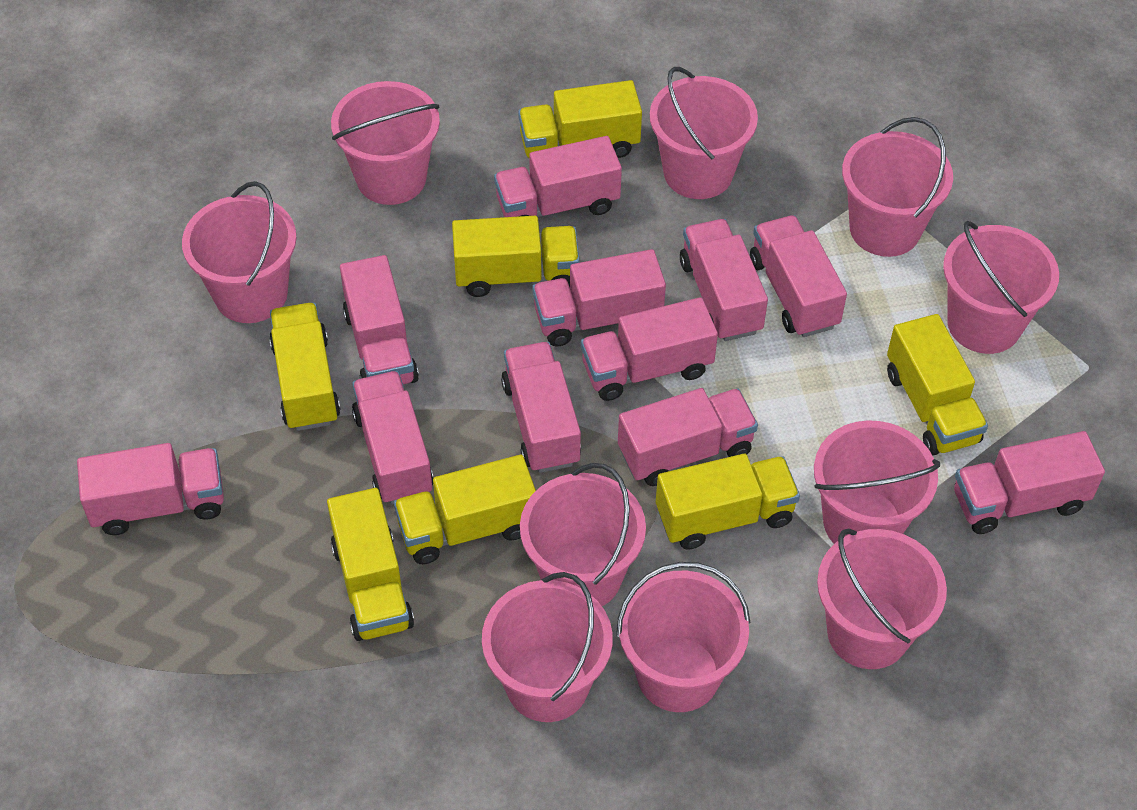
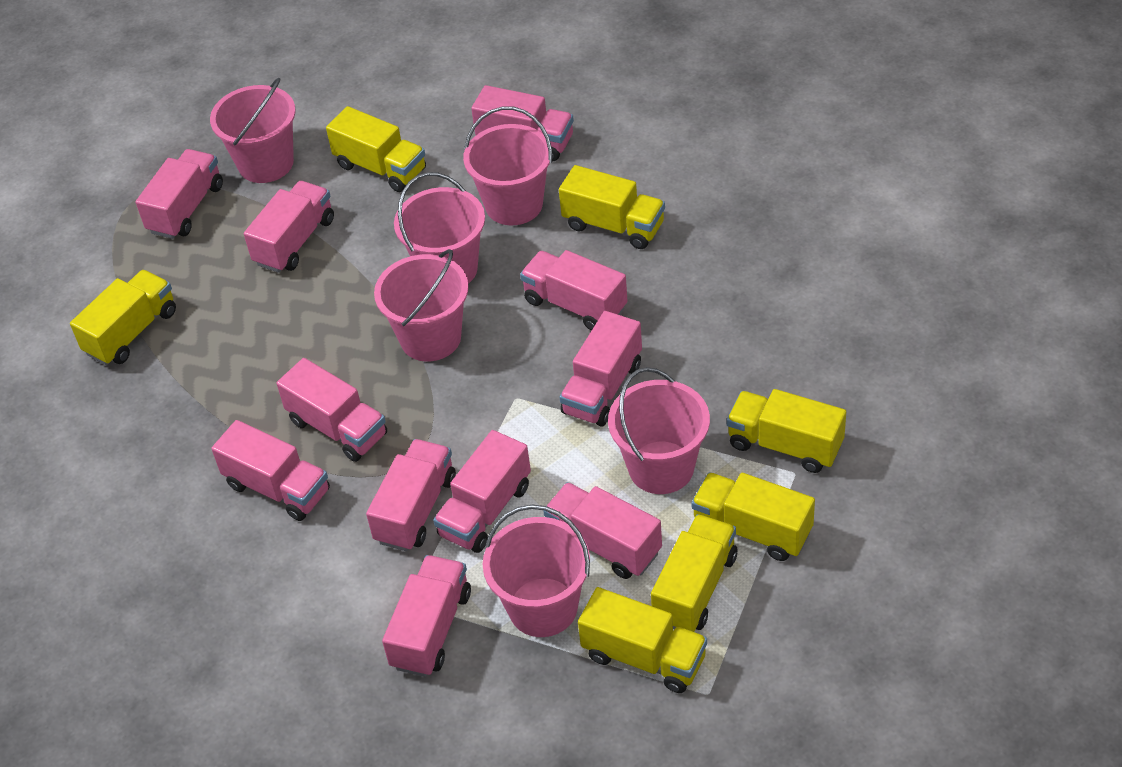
pink bucket: 10 -> 6

